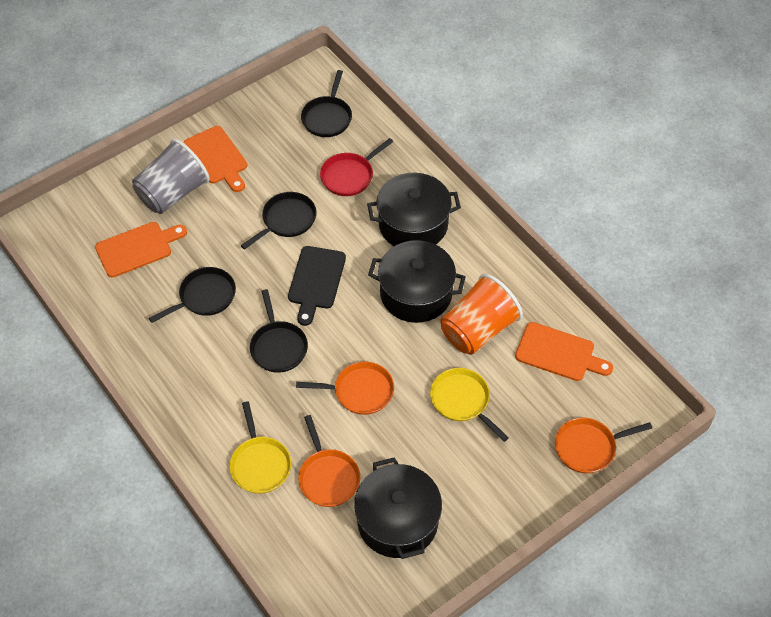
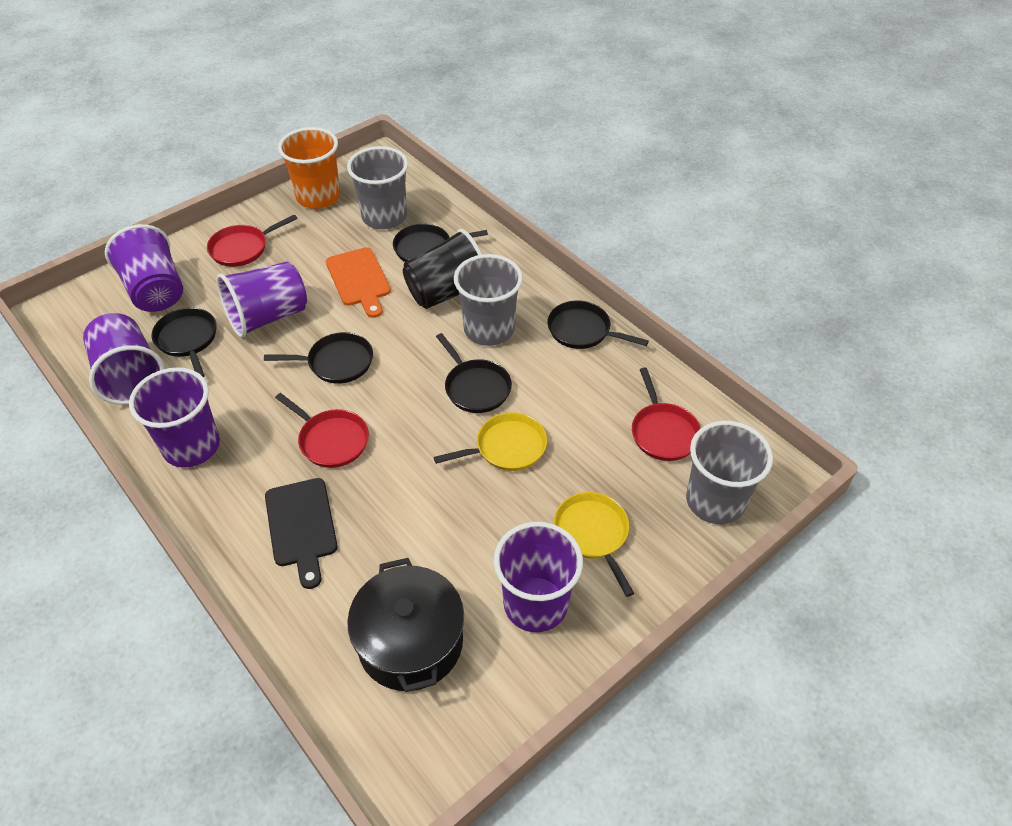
black cup: 0 -> 1
black pan: 4 -> 5
black pot: 3 -> 1
grey cup: 1 -> 3
orange cutting board: 3 -> 1
orange pan: 3 -> 0
purple cup: 0 -> 5
red pan: 1 -> 3

